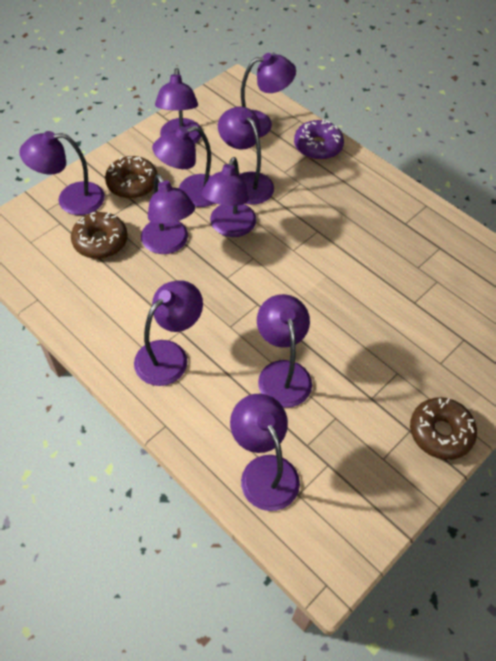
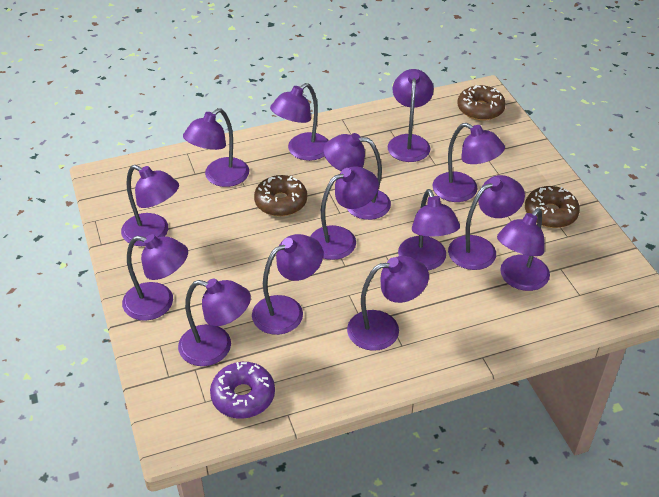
purple lamp: 10 -> 14

